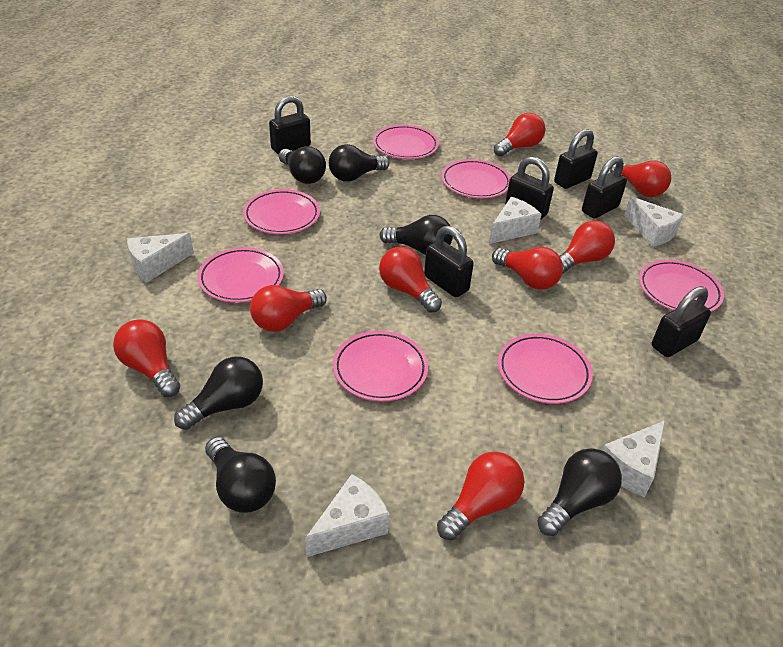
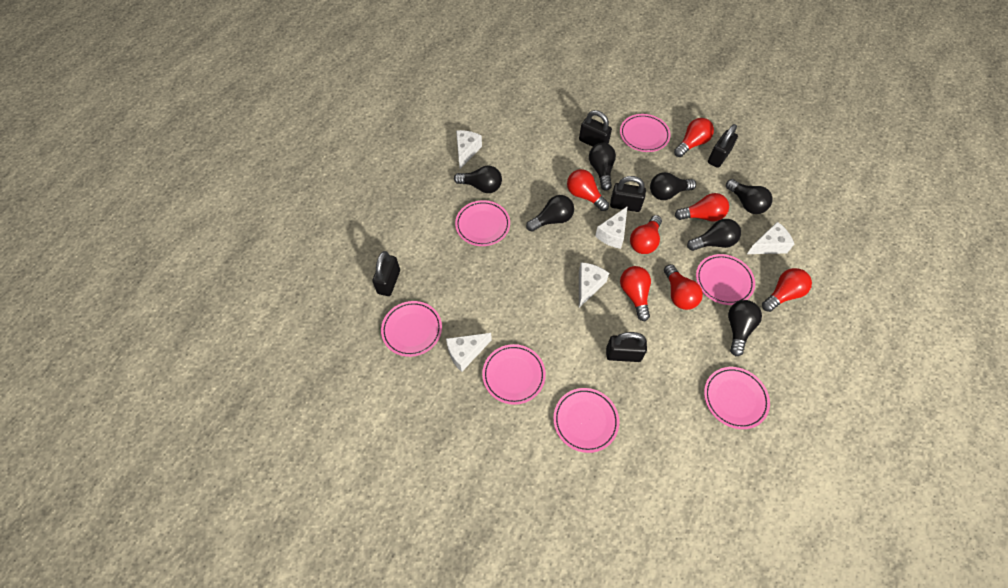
black light bulb: 6 -> 7
black padlock: 6 -> 5
red light bulb: 8 -> 7

